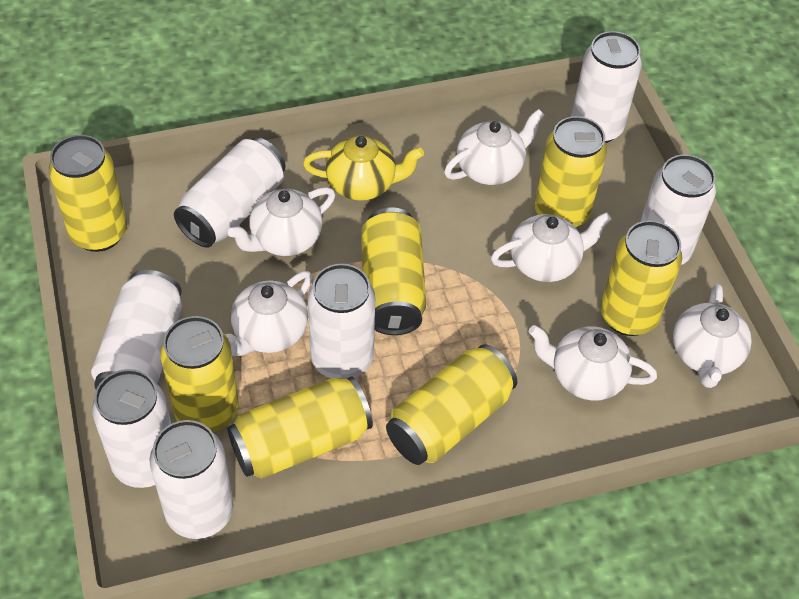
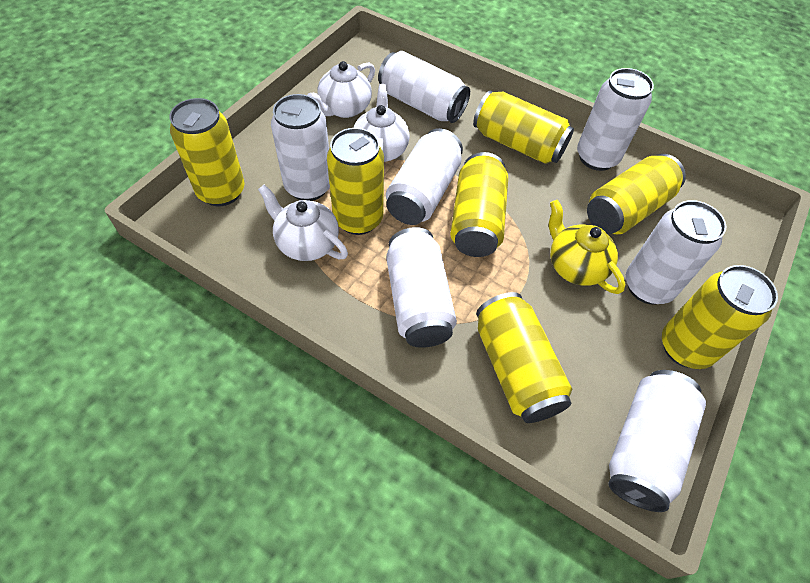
white teapot: 6 -> 3

